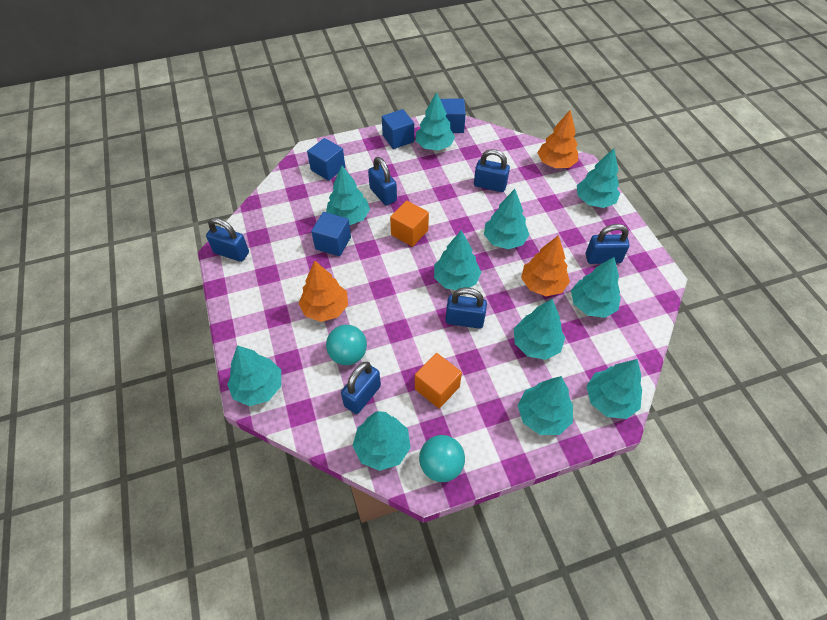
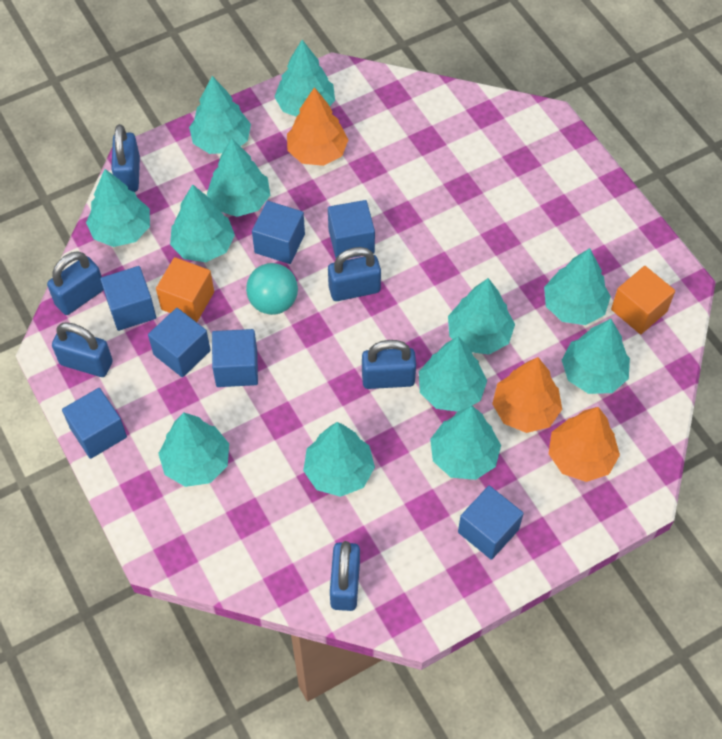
blue cube: 4 -> 7
turquoise ball: 2 -> 1
turquoise tree: 11 -> 12

